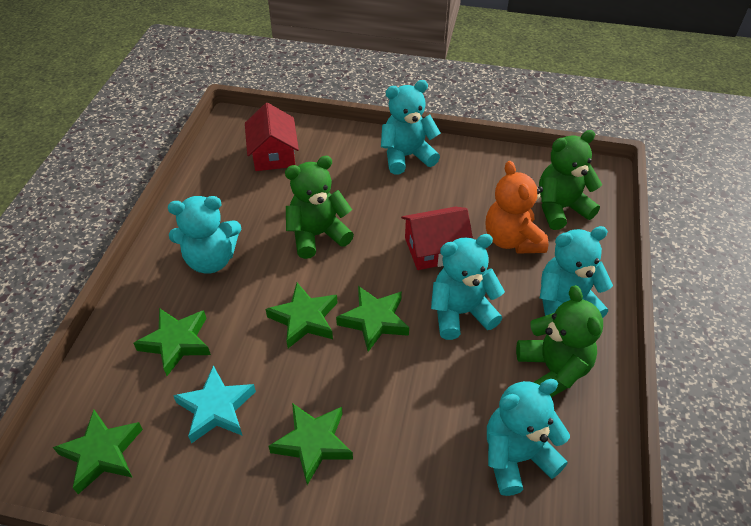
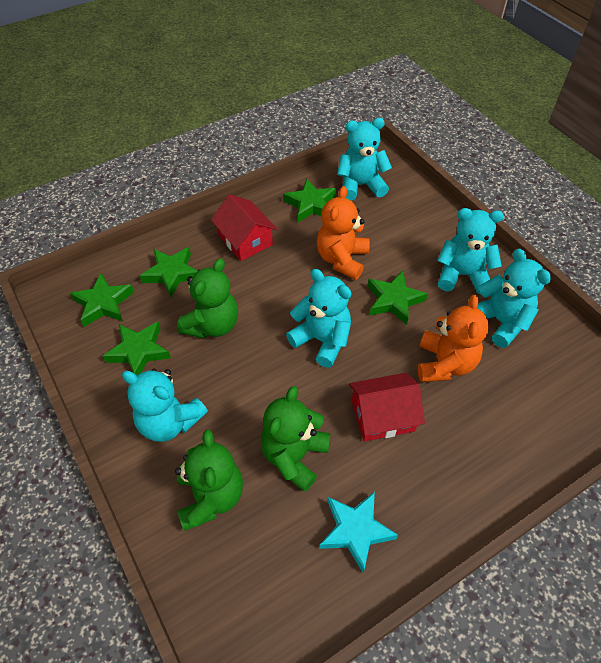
orange teddy bear: 1 -> 2

